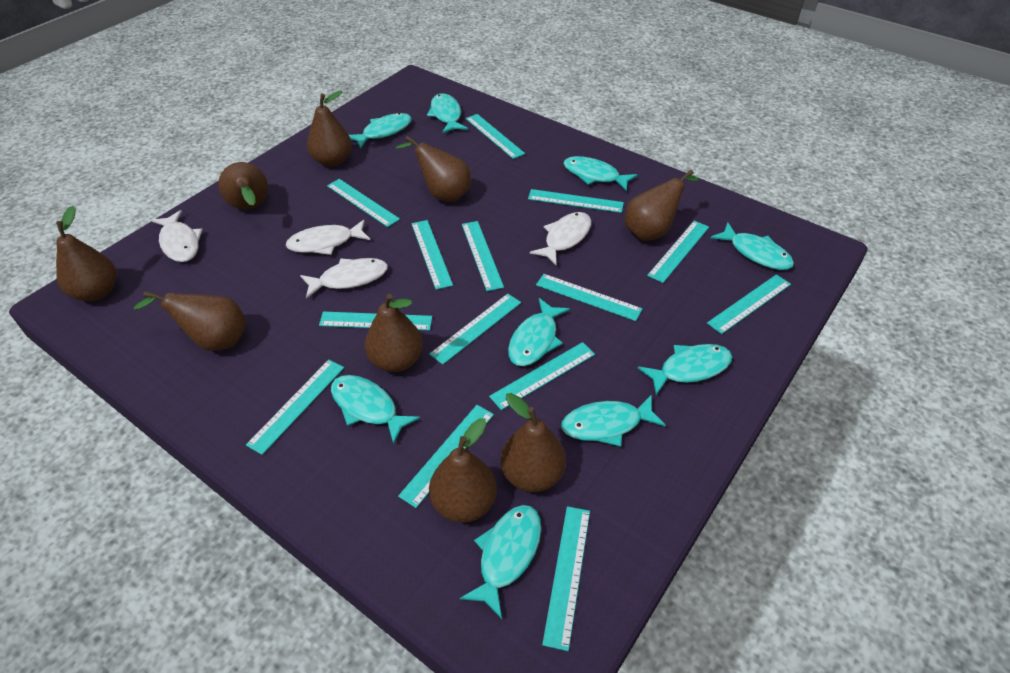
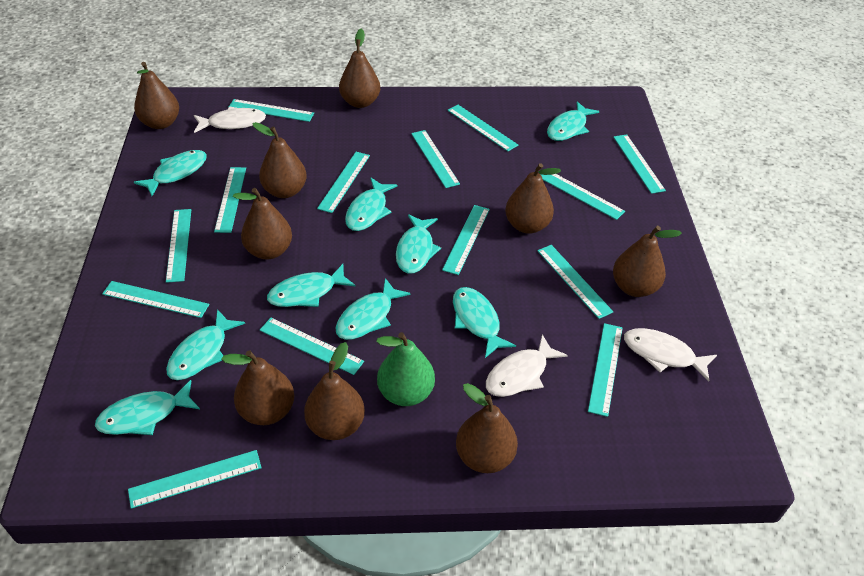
green pear: 0 -> 1
white fish: 4 -> 3

